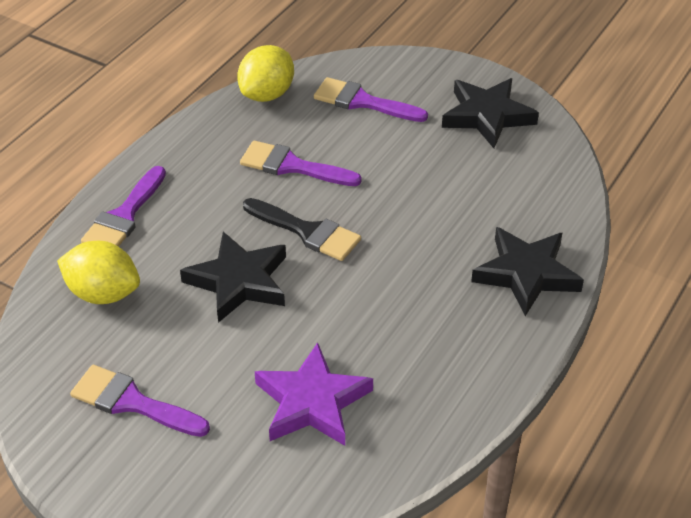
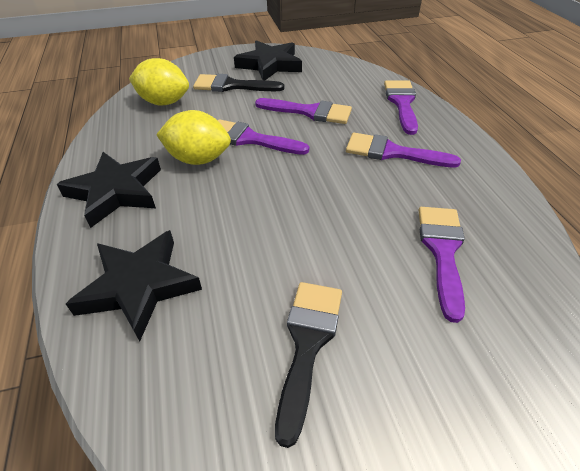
black brush: 1 -> 2
purple brush: 4 -> 5
purple star: 1 -> 0

